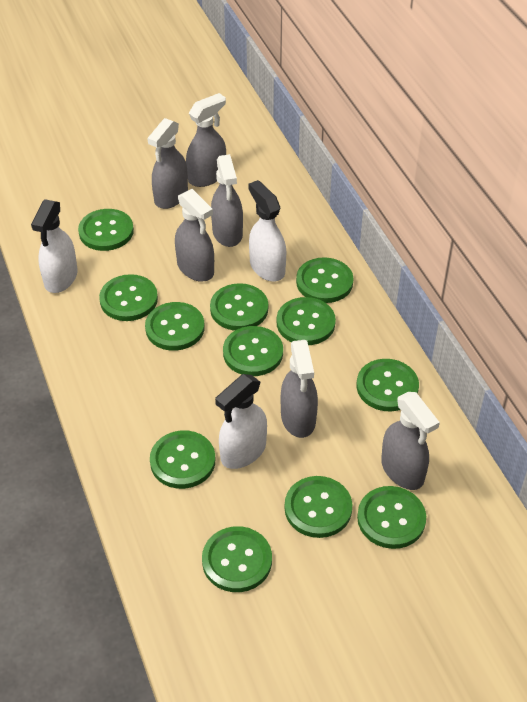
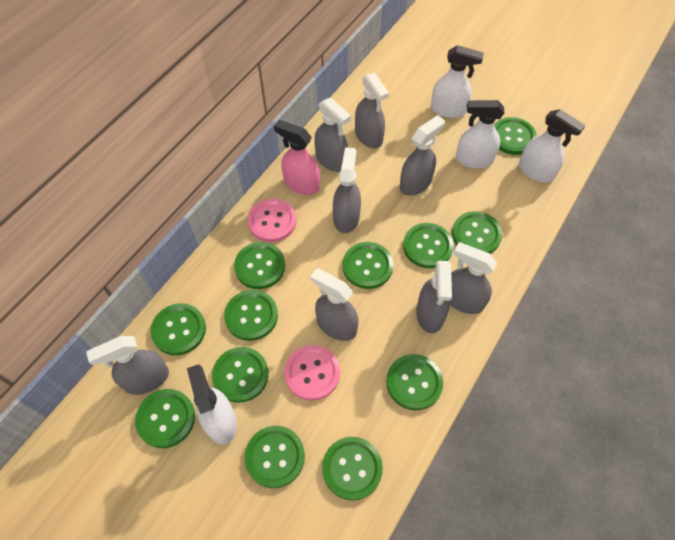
grey spray bottle: 6 -> 8
pink button: 0 -> 2
pink spray bottle: 0 -> 1
white spray bottle: 3 -> 4

